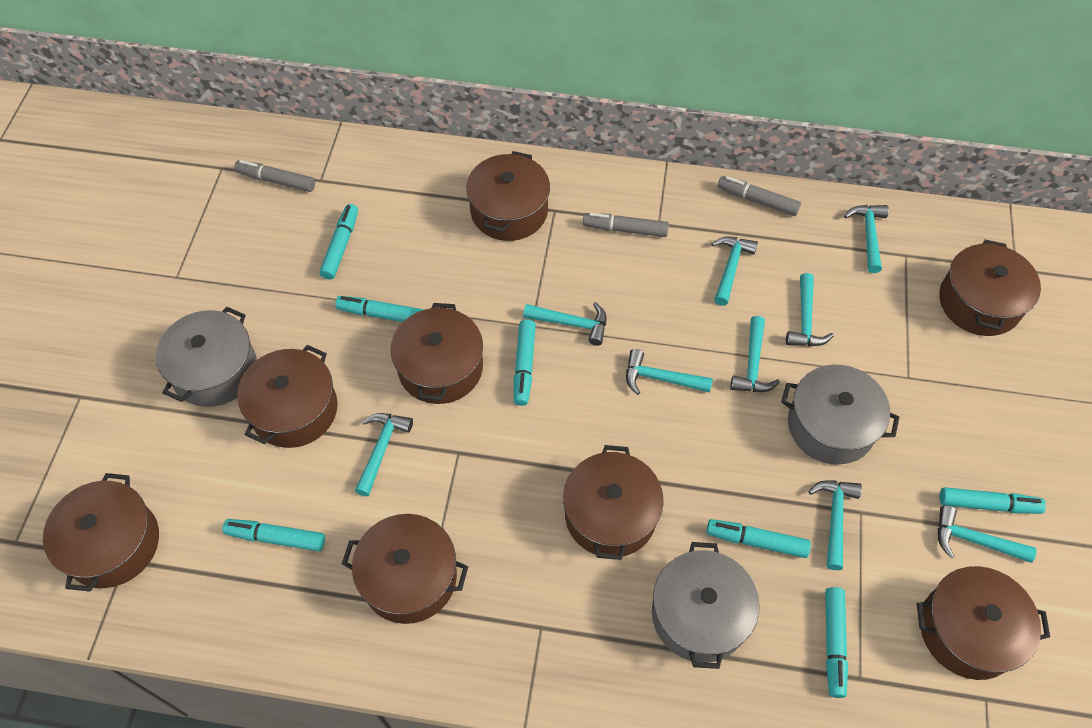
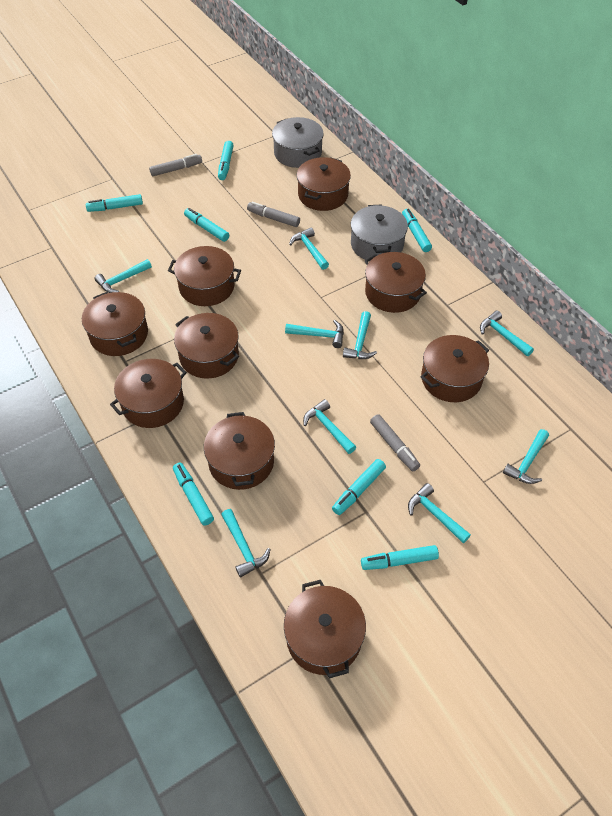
brown pot: 8 -> 9
grey pot: 3 -> 2

